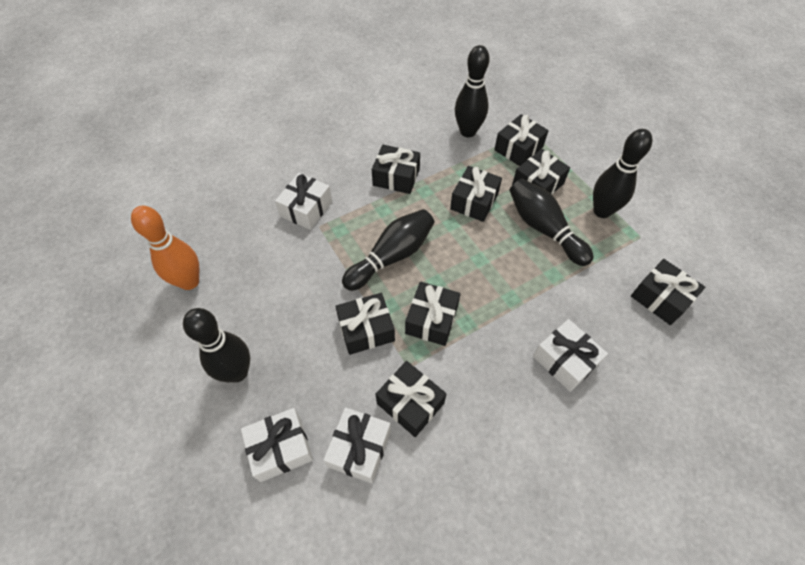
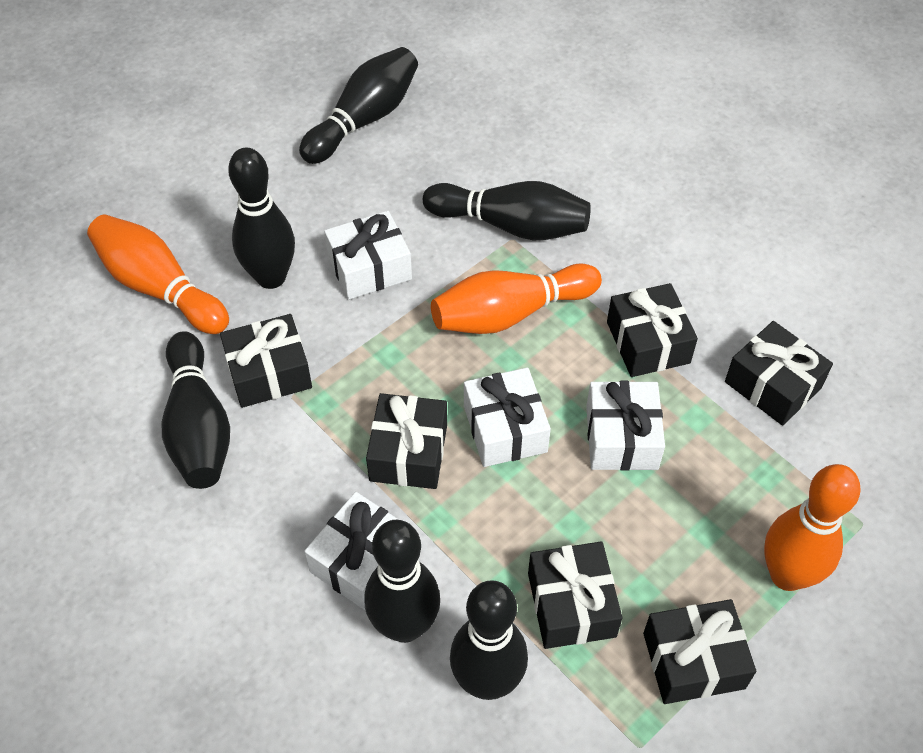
black bowling pin: 5 -> 6
black gift: 8 -> 6
orange bowling pin: 1 -> 3

